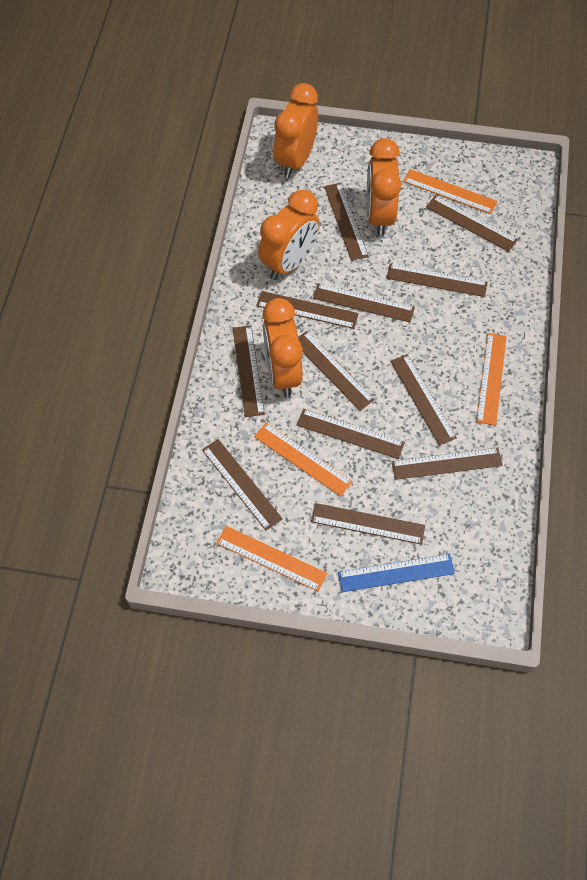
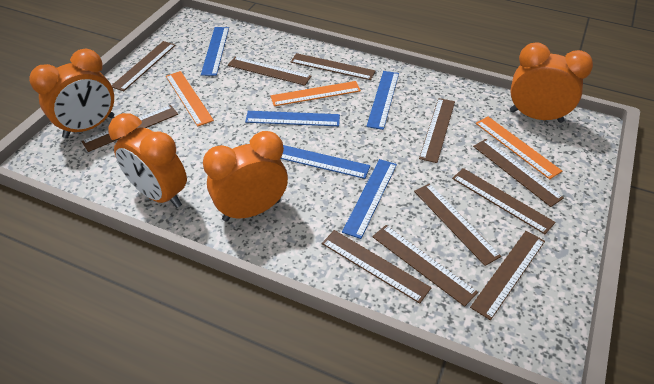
blue ruler: 1 -> 5
brown ruler: 12 -> 11
orange ruler: 4 -> 3

